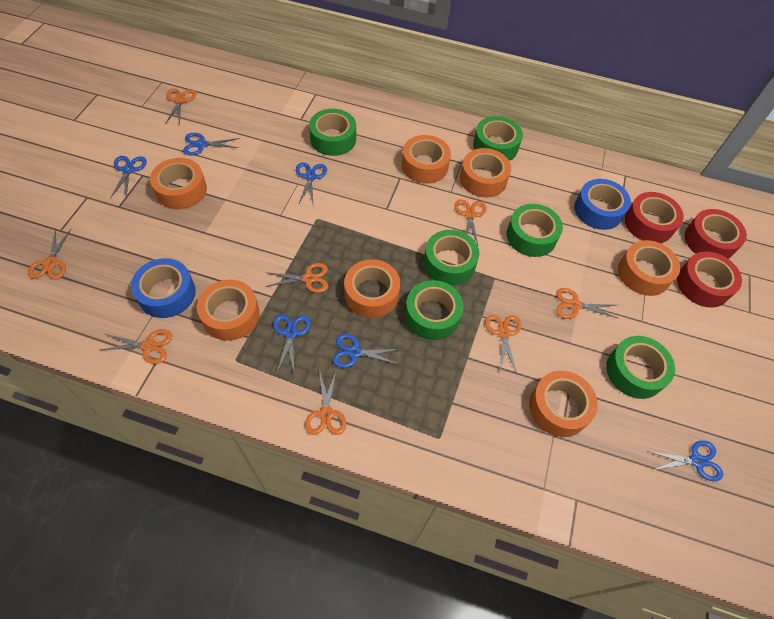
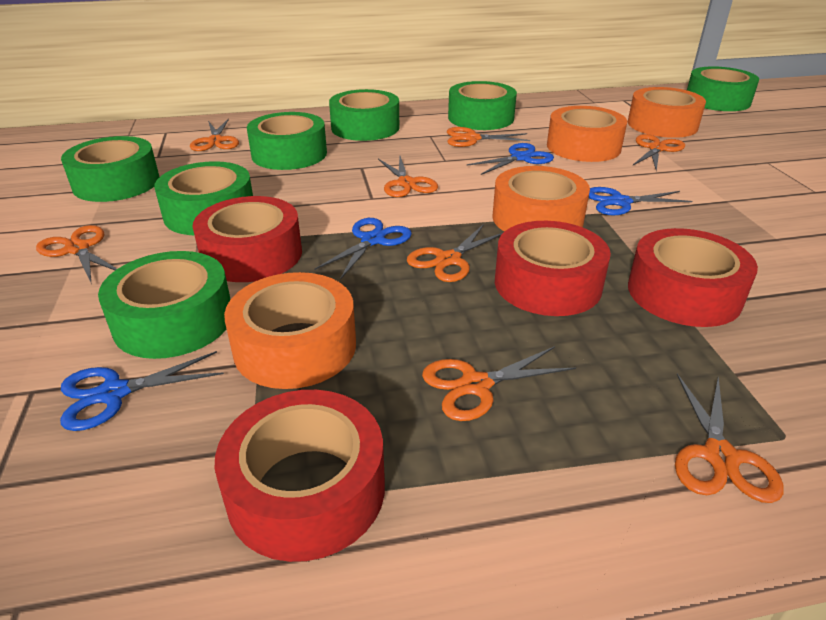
blue scissors: 6 -> 4
blue tape: 2 -> 0
green tape: 6 -> 7
orange tape: 7 -> 4
red tape: 3 -> 4

